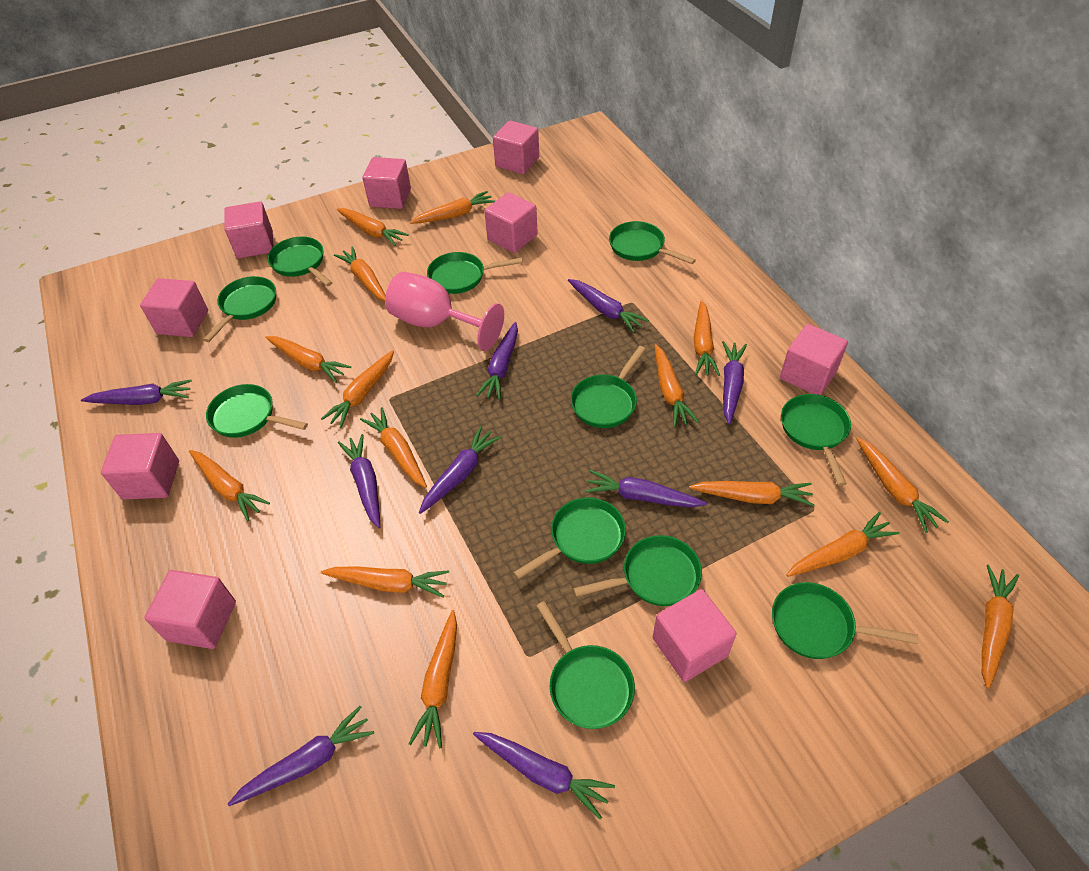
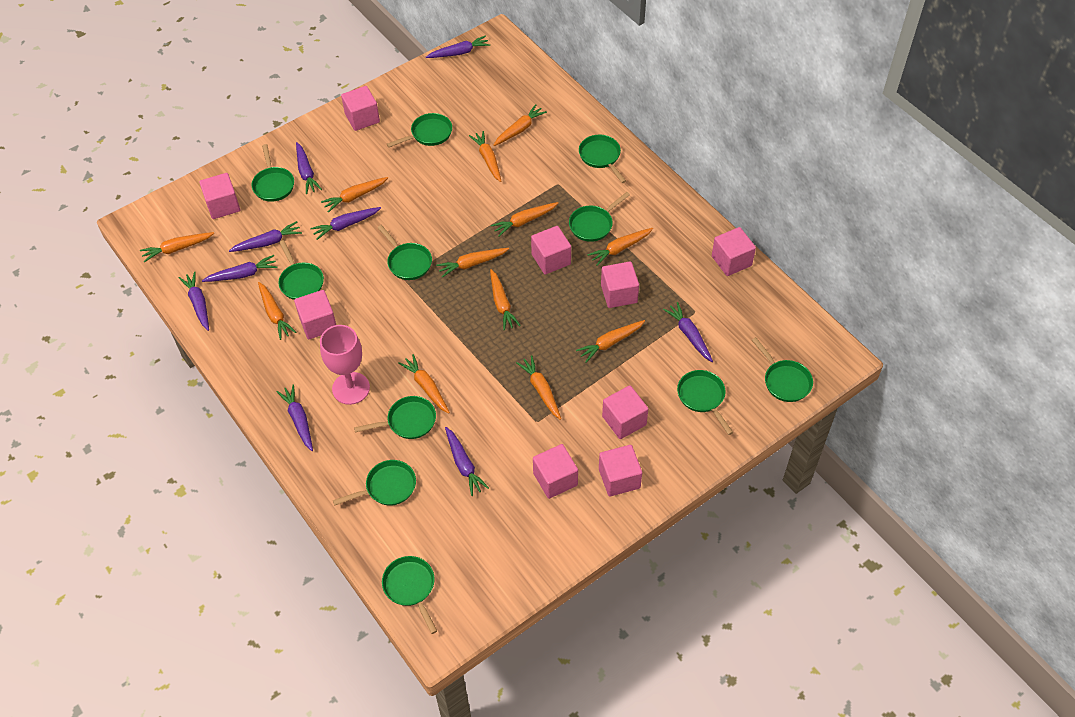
orange carrot: 15 -> 12

